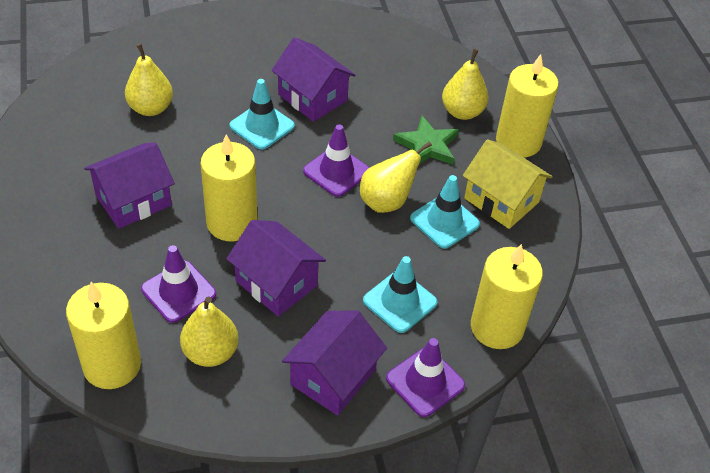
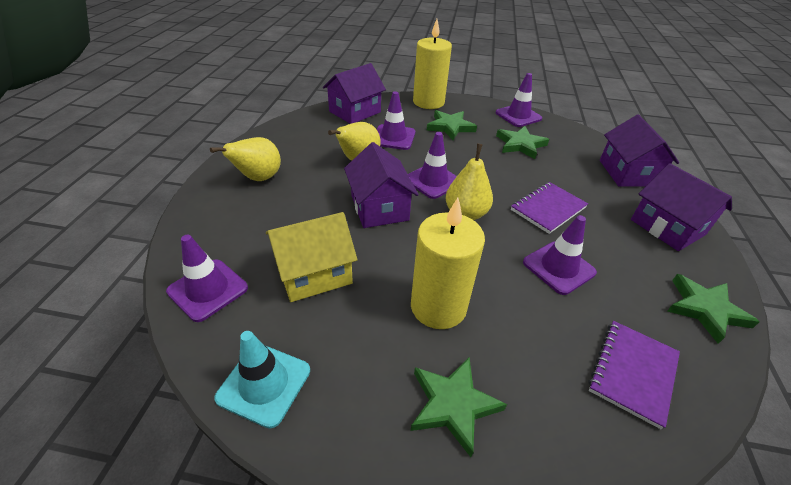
green star: 1 -> 4
purple notebook: 0 -> 2
purple traffic cone: 3 -> 5
turquoise traffic cone: 3 -> 1
yellow candle: 4 -> 2
yellow pear: 4 -> 3

